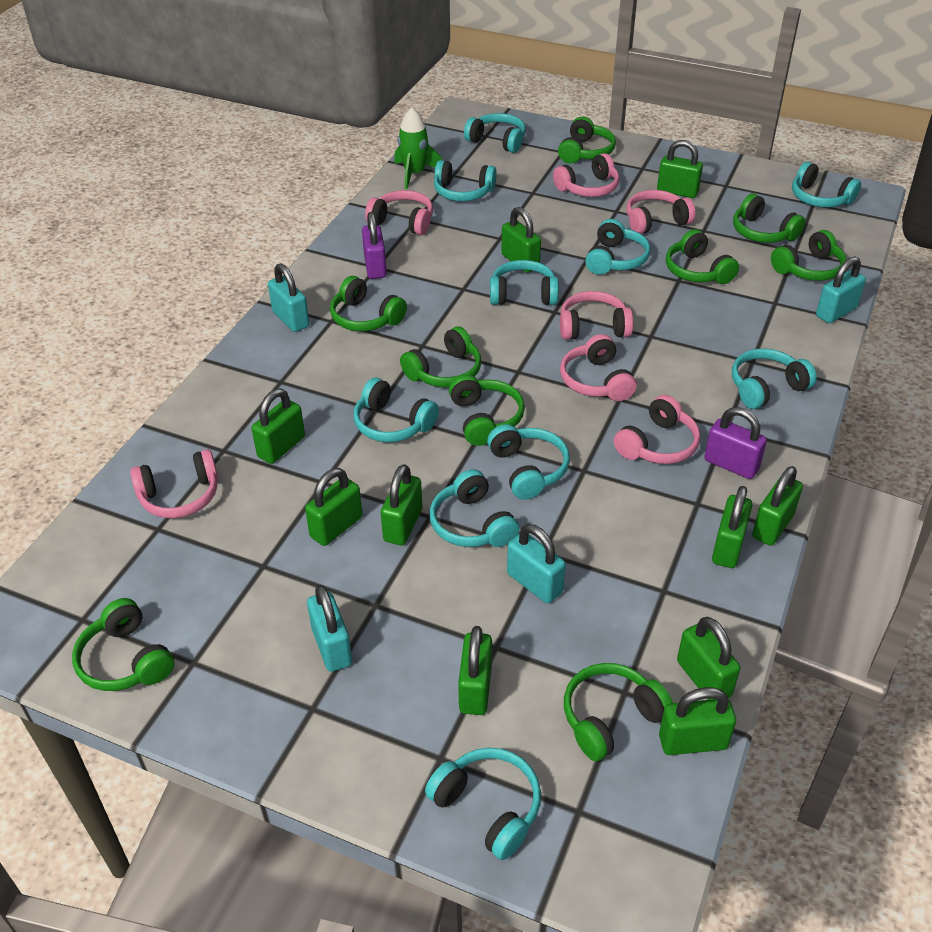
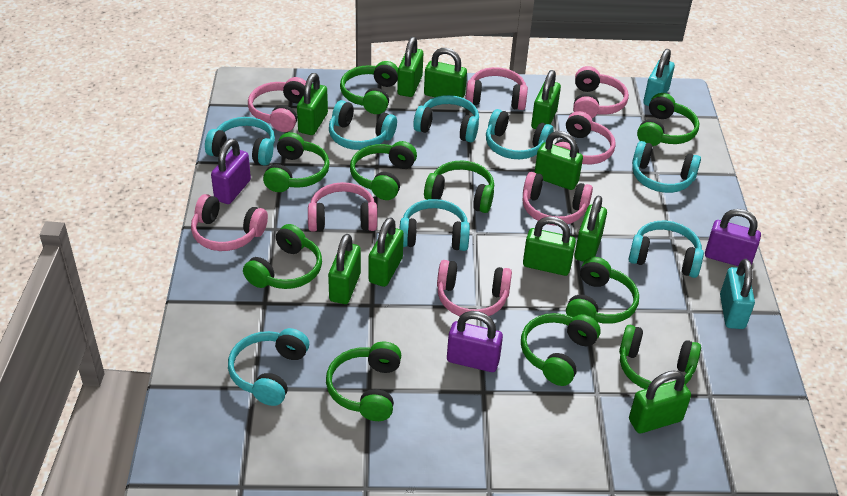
green headphones: 9 -> 10
green rocket: 1 -> 0
pink headphones: 7 -> 8
purple padlock: 2 -> 3
turquoise headphones: 10 -> 8
turquoise padlock: 4 -> 2

